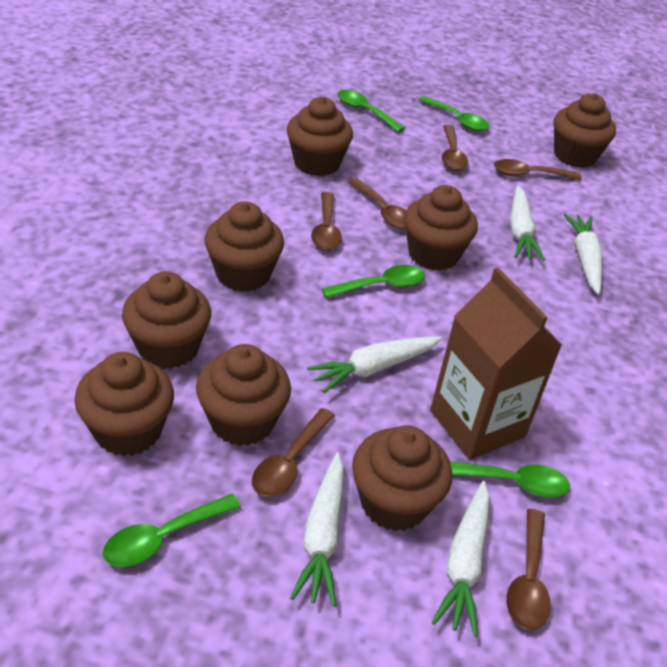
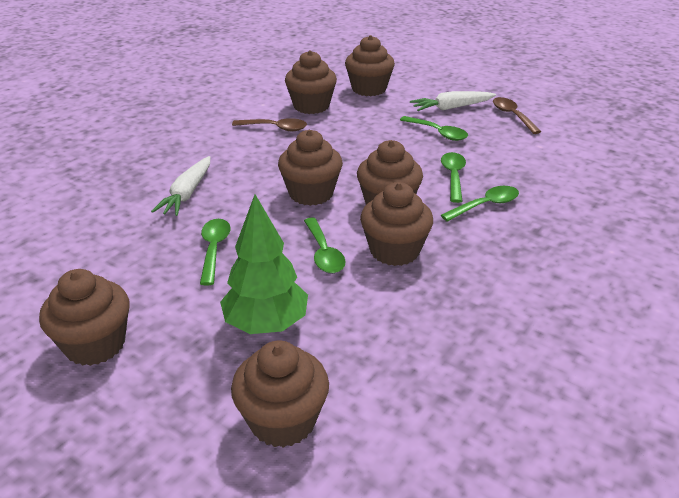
brown carton: 1 -> 0
brown cupcake: 8 -> 7
brown spoon: 6 -> 2
green tree: 0 -> 1
white carrot: 5 -> 2

